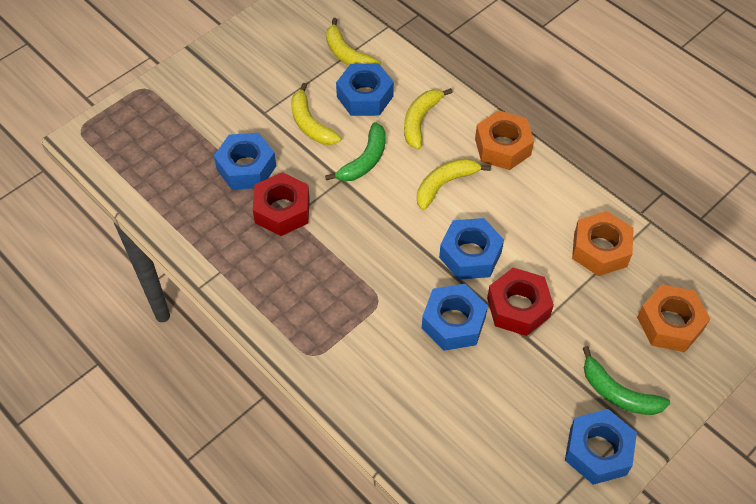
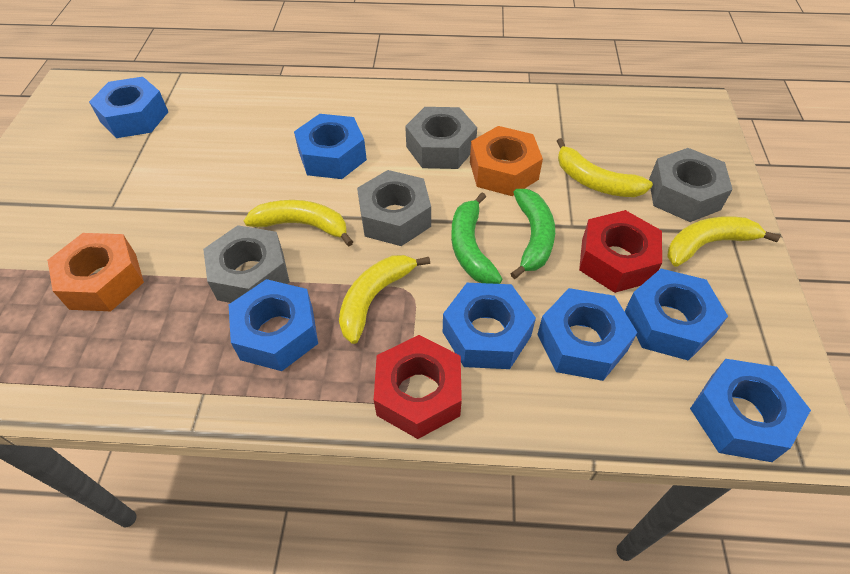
blue nut: 5 -> 7
grey nut: 0 -> 4
orange nut: 3 -> 2

